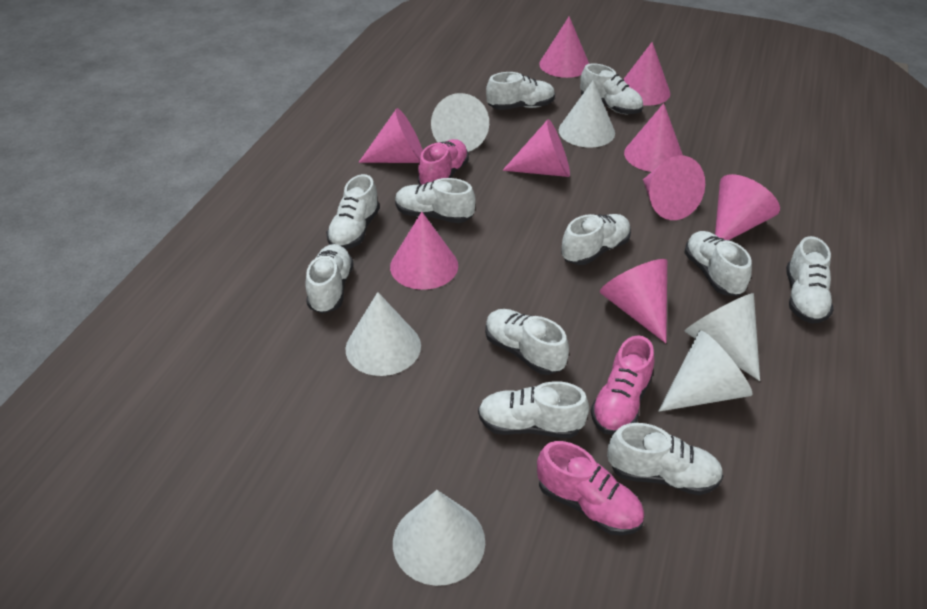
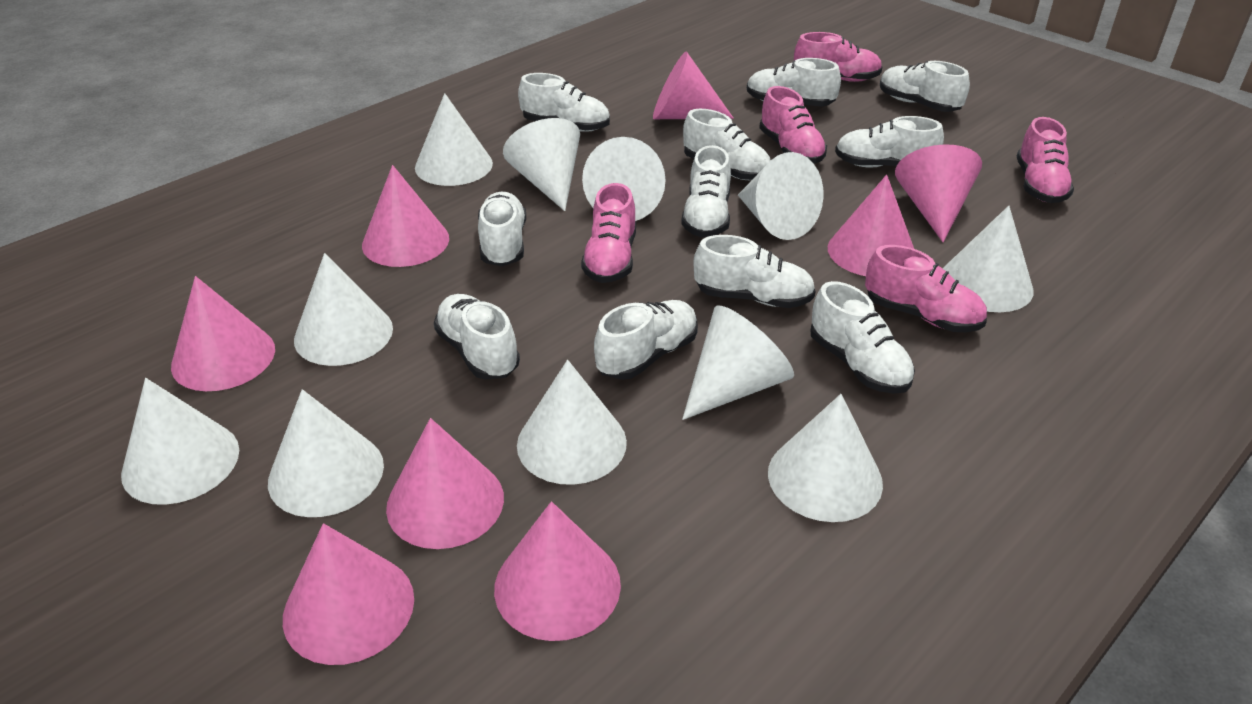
pink cone: 9 -> 8
pink shoe: 3 -> 5
white cone: 6 -> 11

